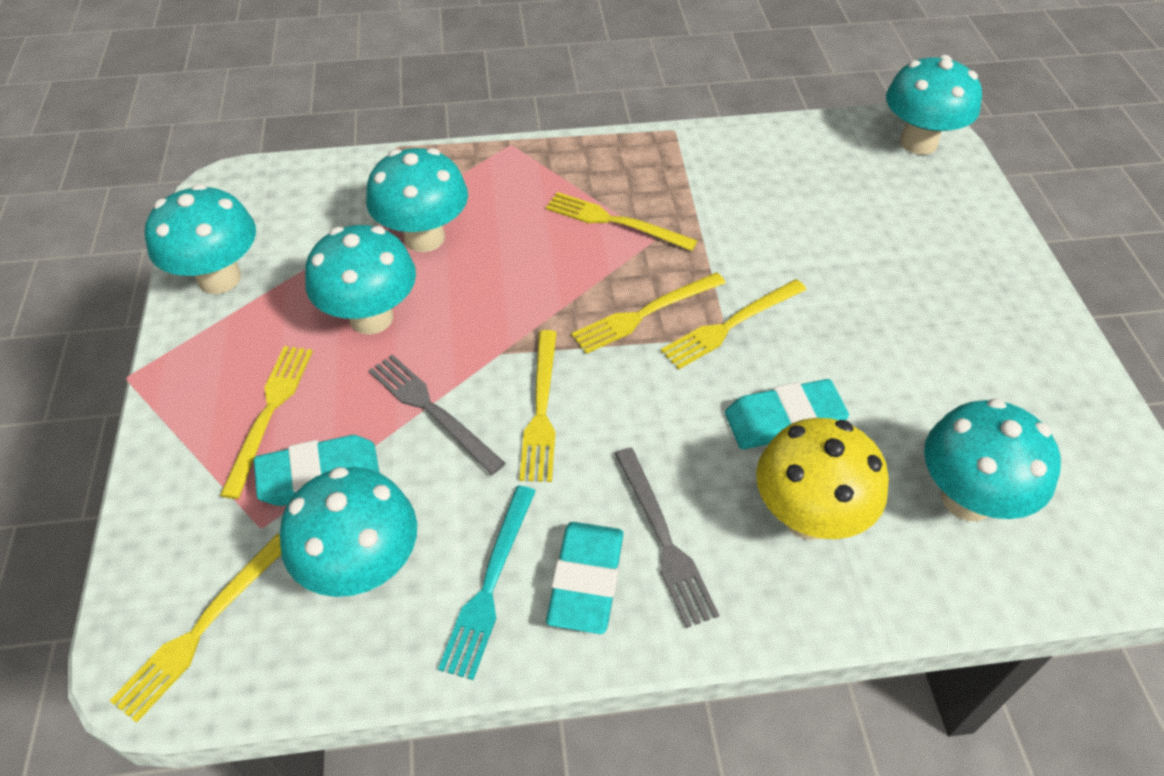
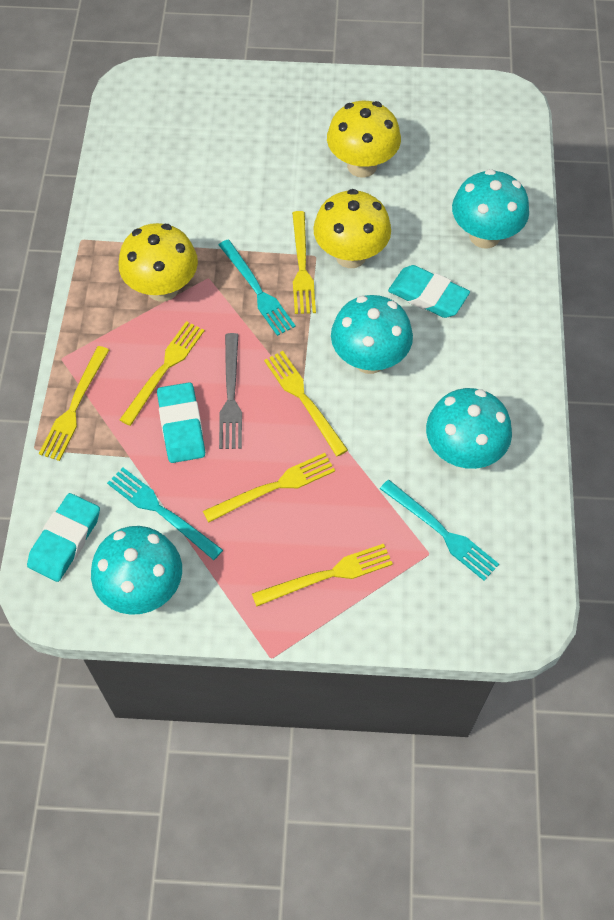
grey fork: 2 -> 1
turquoise fork: 1 -> 3
turquoise mushroom: 6 -> 4
yellow mushroom: 1 -> 3

